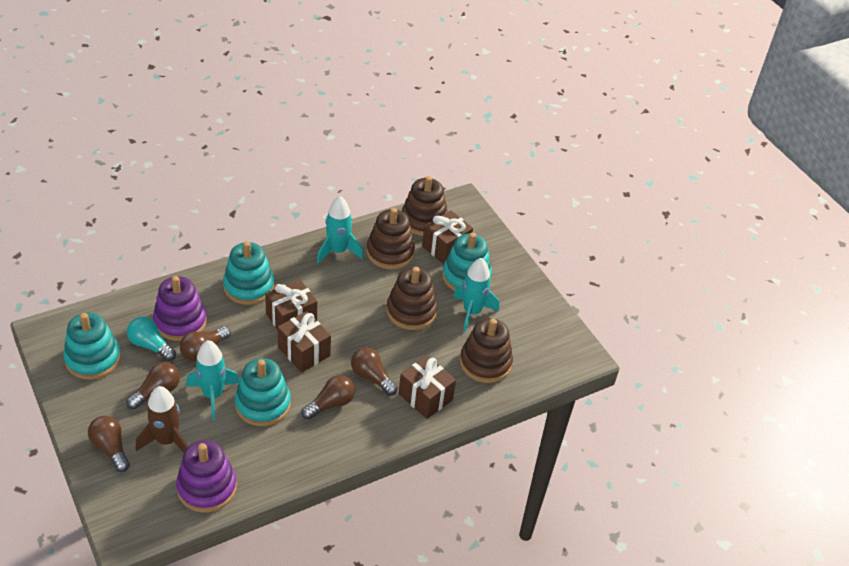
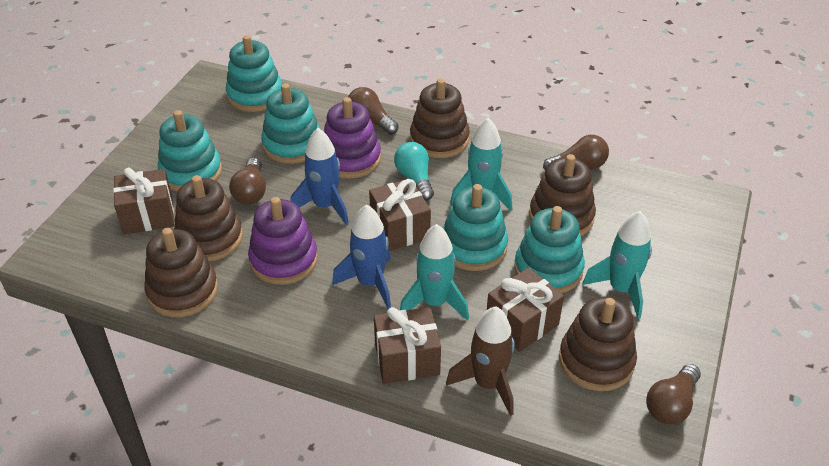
blue rocket: 0 -> 2
brown light bulb: 5 -> 4
brown stacking toy: 4 -> 5
turquoise stacking toy: 4 -> 5

